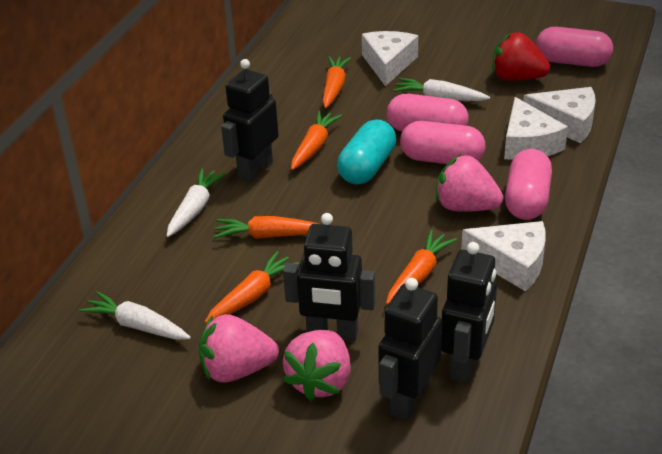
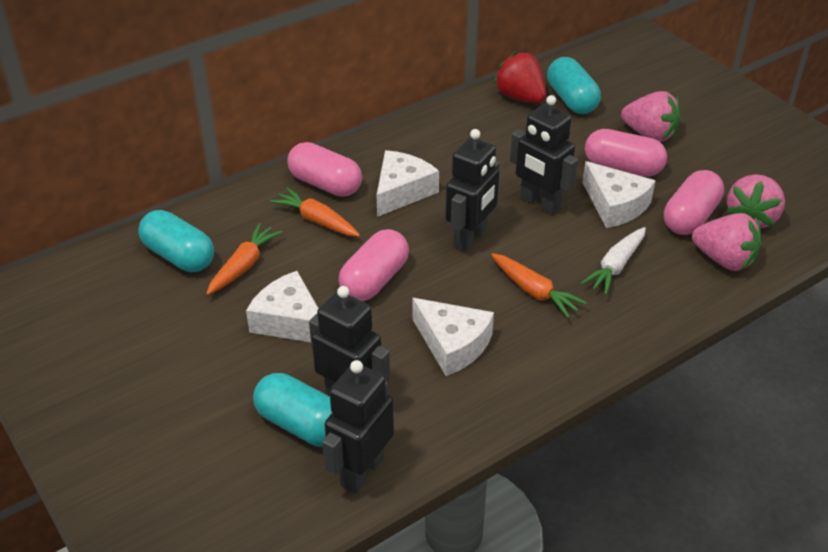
orange carrot: 5 -> 3
turquoise capsule: 1 -> 3
white carrot: 3 -> 1

